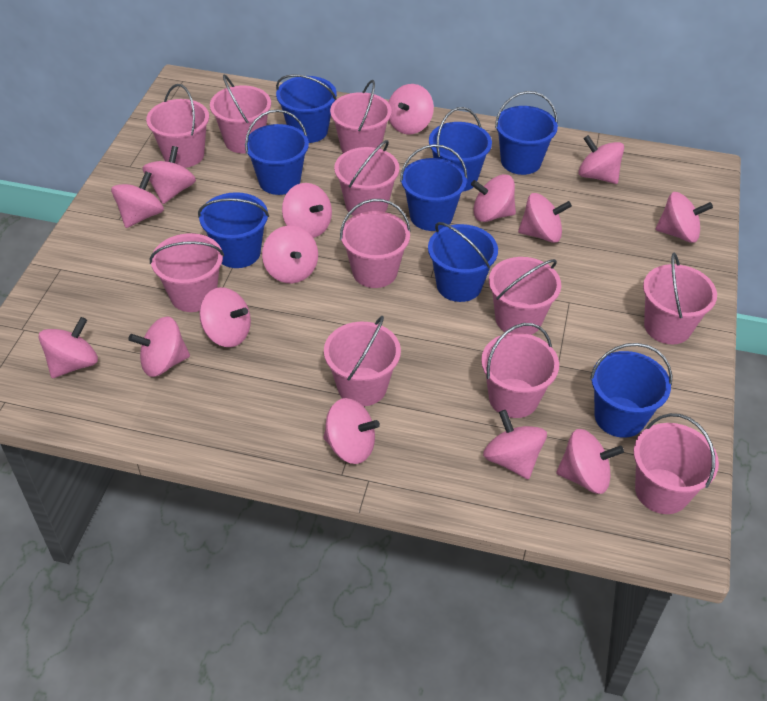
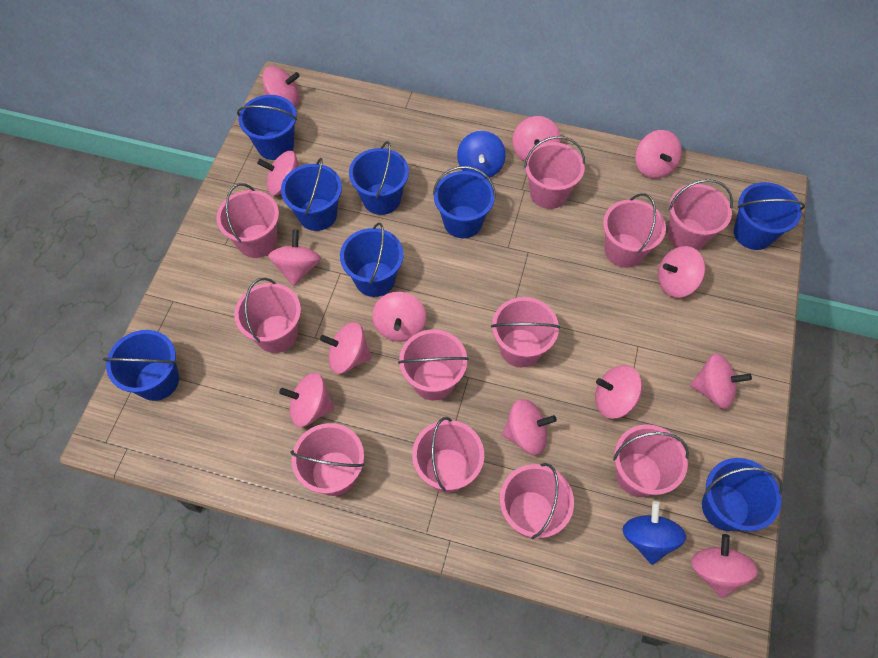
blue spinning top: 0 -> 2
pink spinning top: 15 -> 13

